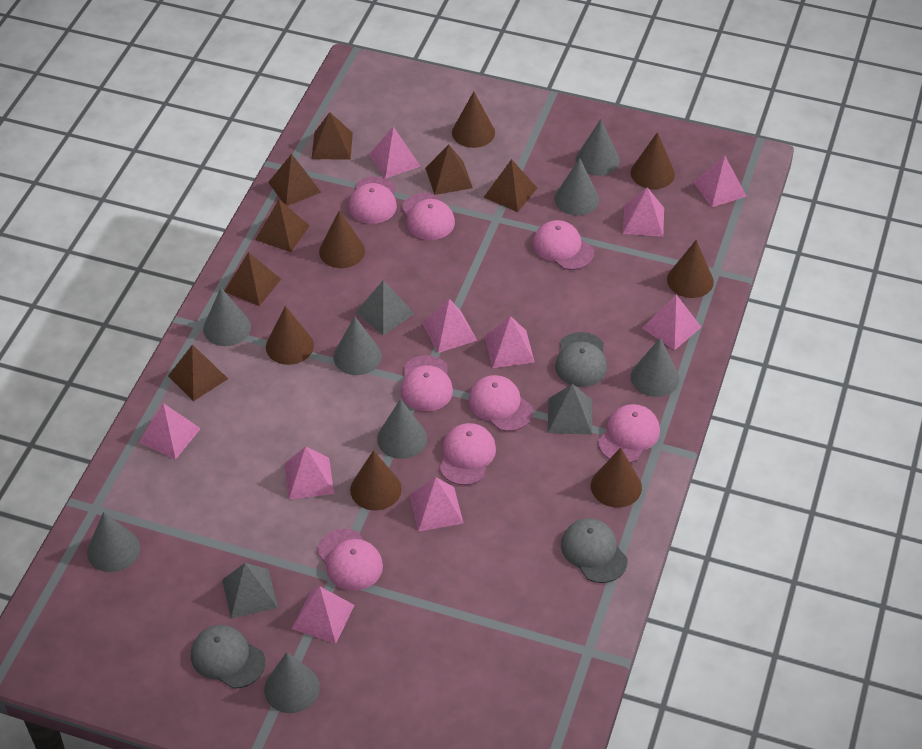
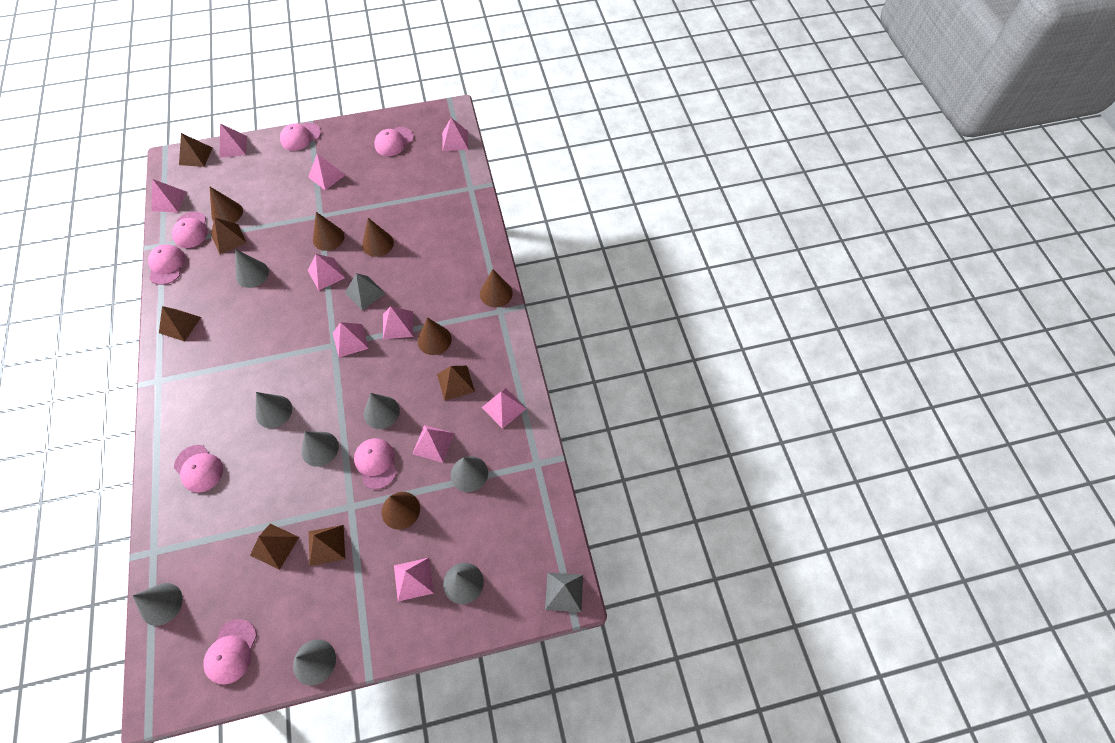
brown cone: 7 -> 6
brown pyramid: 7 -> 6
grey cap: 3 -> 0
grey pyramid: 3 -> 2
pink cap: 8 -> 7

